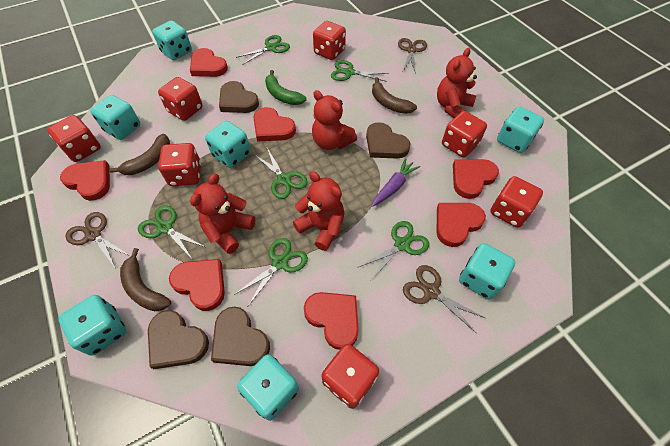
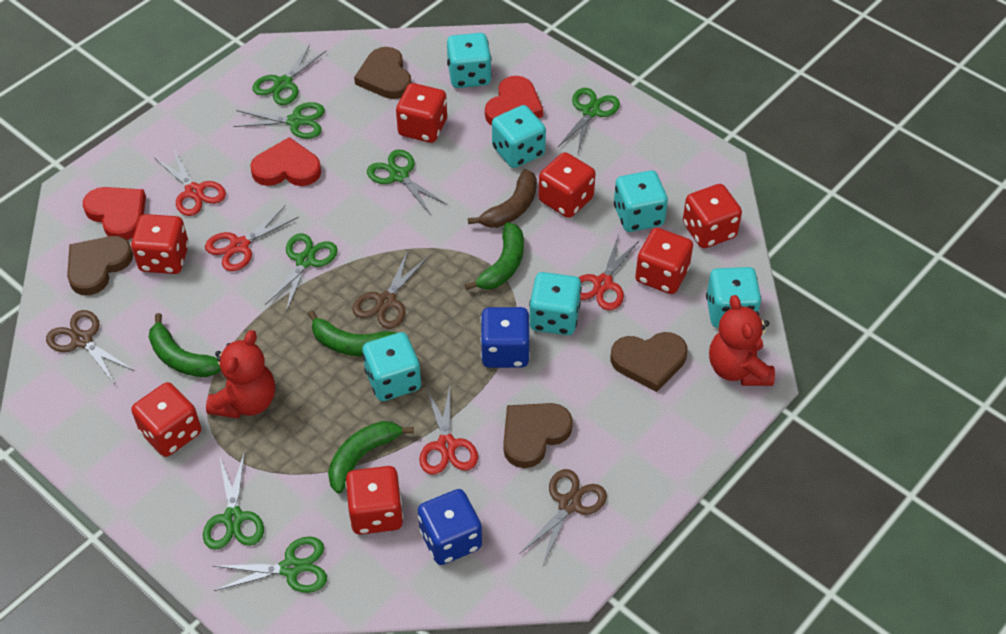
blue dice: 0 -> 2
brown banana: 3 -> 1
green banana: 1 -> 4
green scissors: 6 -> 7
purple carrot: 1 -> 0
red heart: 7 -> 3
red scissors: 0 -> 4
red teddy bear: 4 -> 2
turquoise dice: 7 -> 6

